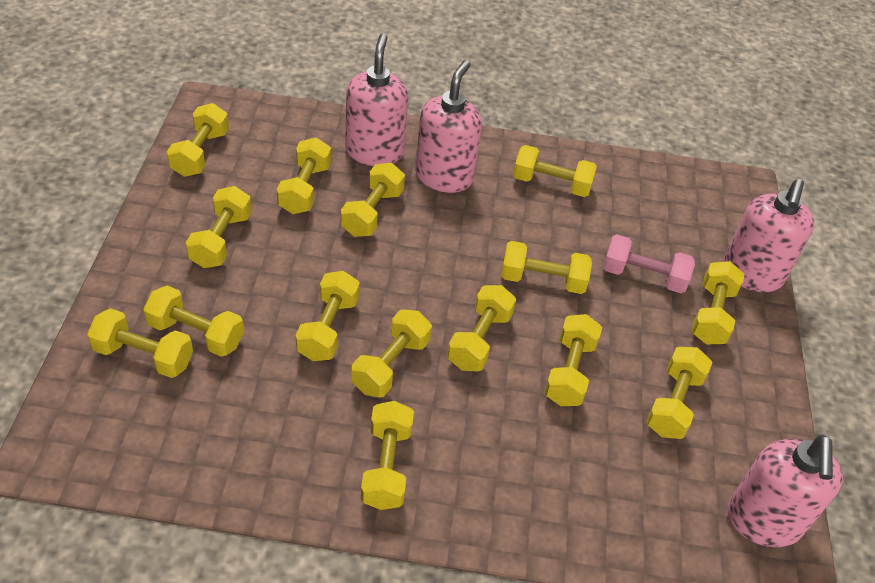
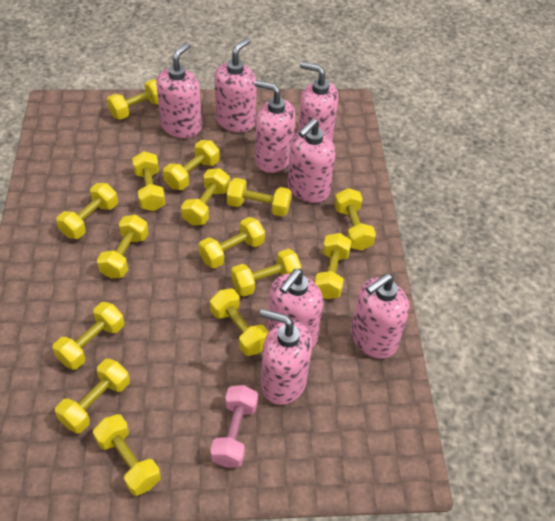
pink soap dispenser: 4 -> 8

